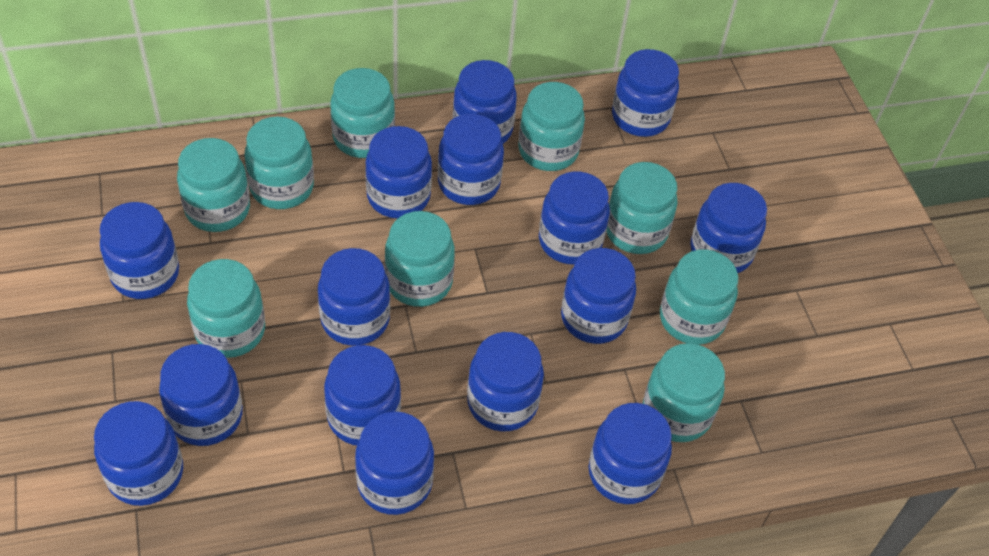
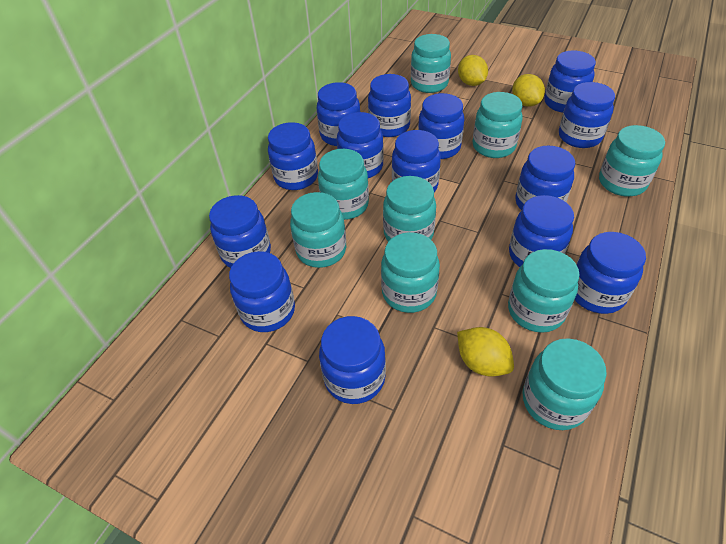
blue jar: 15 -> 14
yellow lemon: 0 -> 3

